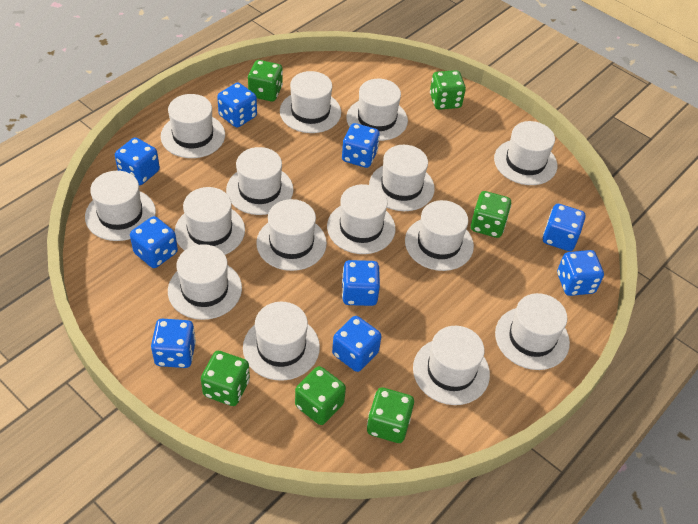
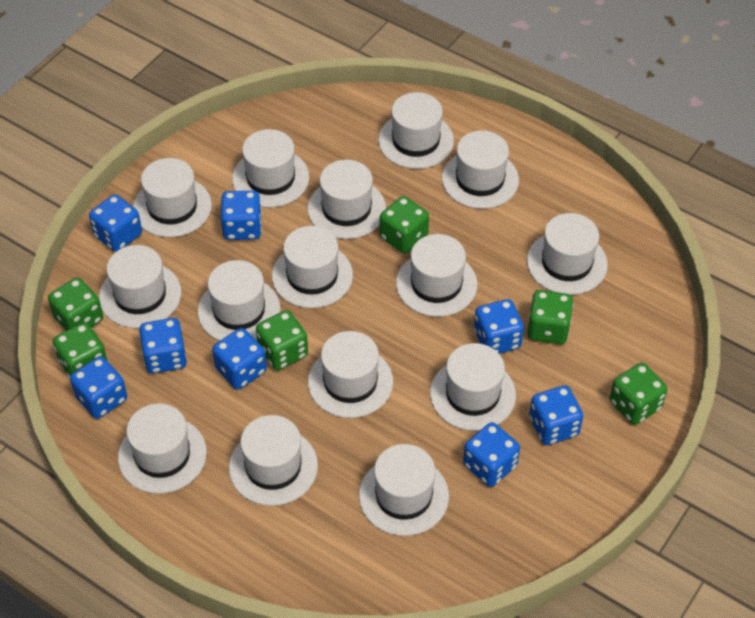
blue dice: 9 -> 8

